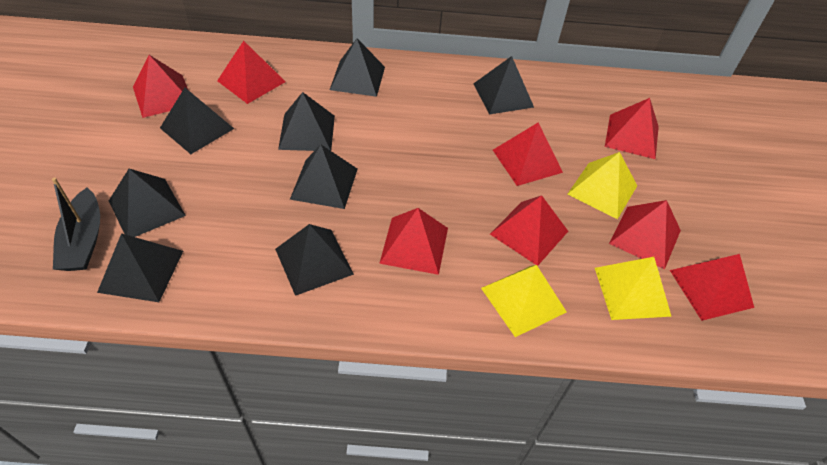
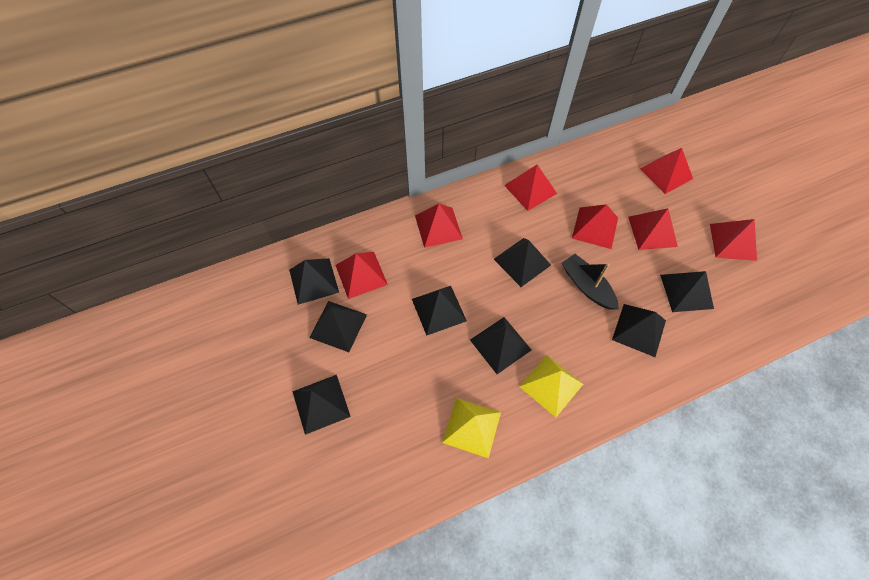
red pyramid: 8 -> 7
yellow pyramid: 3 -> 2

